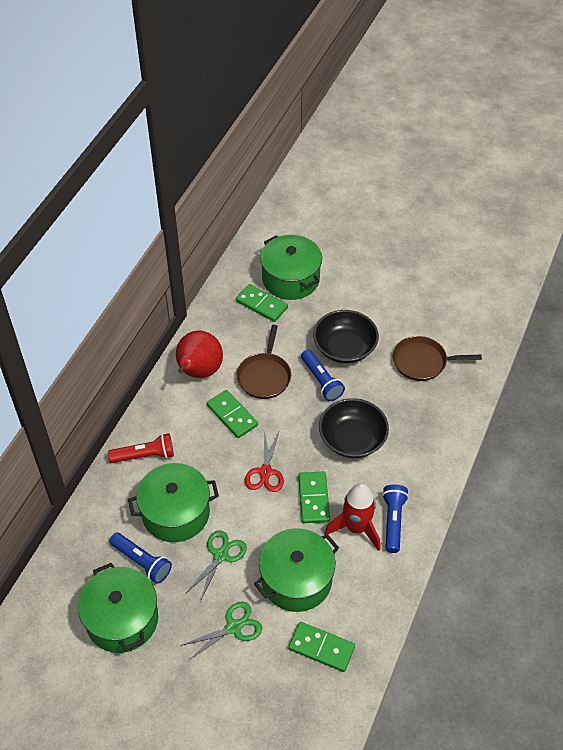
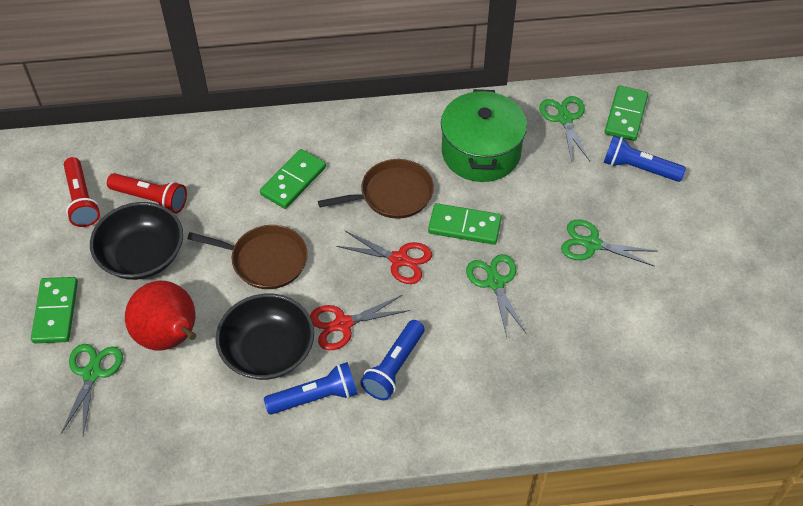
green pot: 4 -> 1
green scissors: 2 -> 4
red flashlight: 1 -> 2
red rocket: 1 -> 0
red scissors: 1 -> 2

